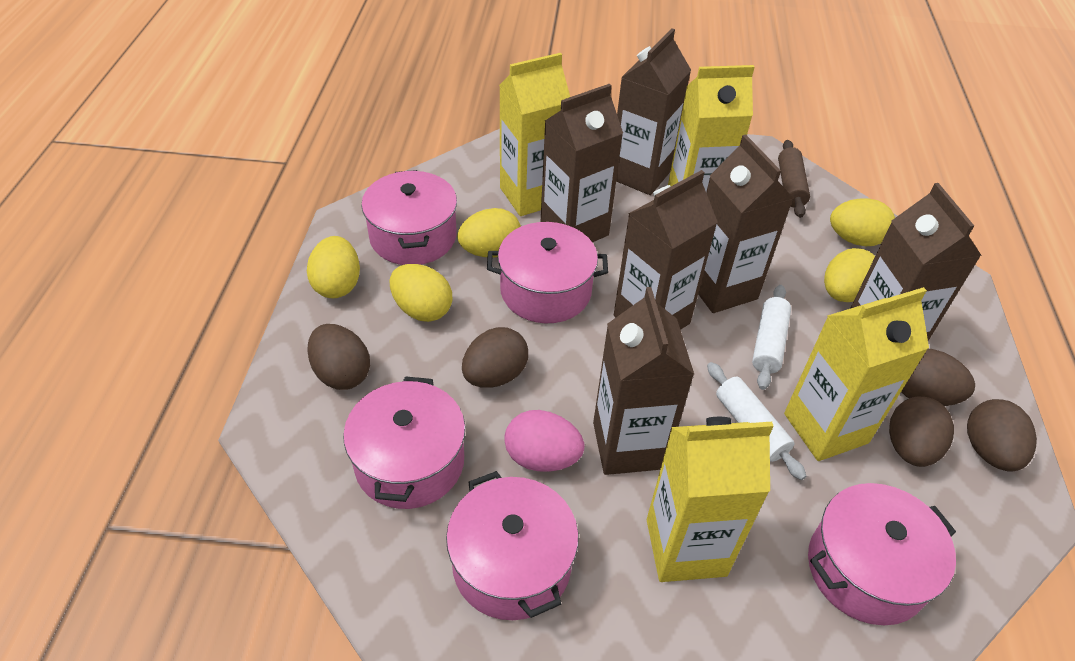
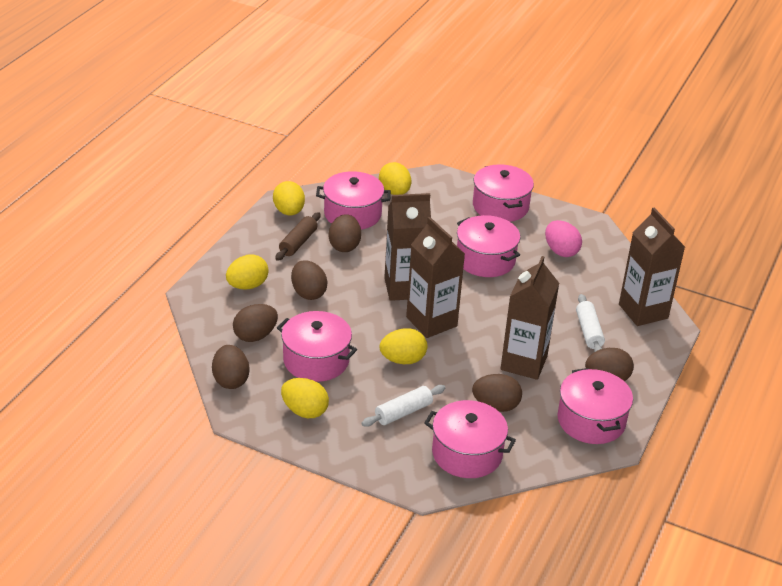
brown carton: 6 -> 4
brown egg: 5 -> 6
pink pot: 5 -> 6
yellow carton: 4 -> 0

